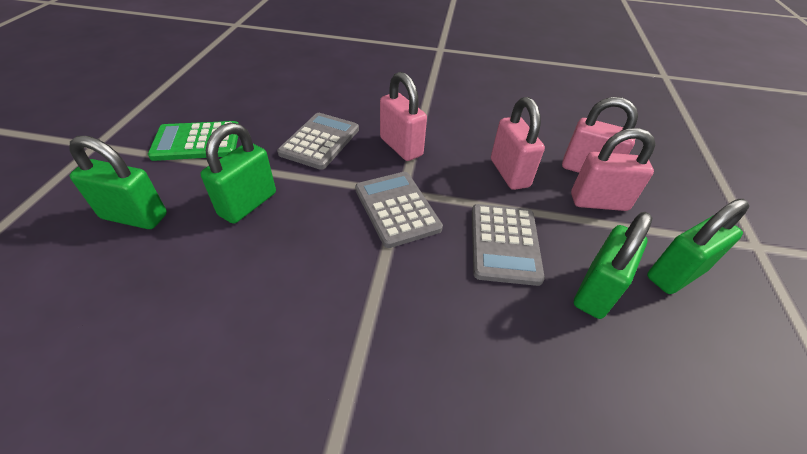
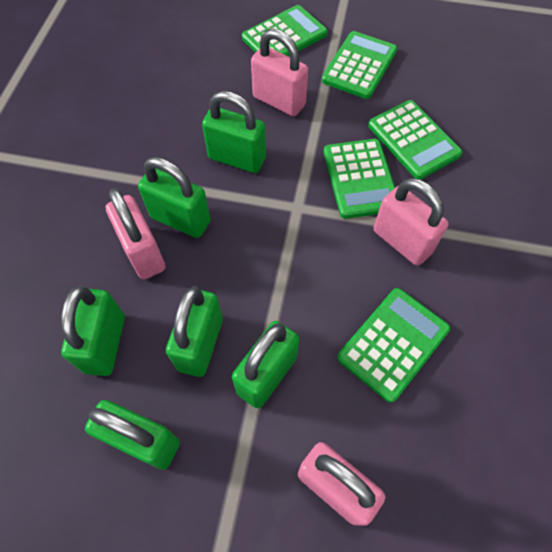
green calculator: 1 -> 5
green padlock: 4 -> 6
grey calculator: 3 -> 0

